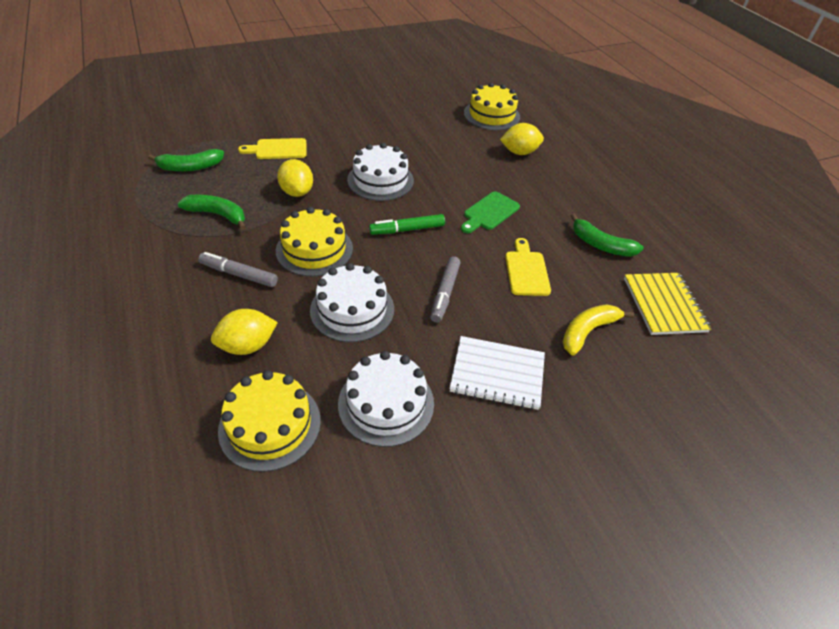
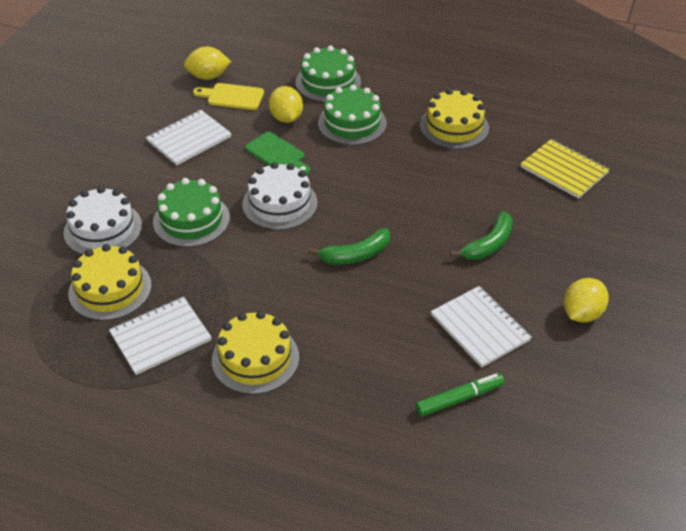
green banana: 3 -> 2
green cake: 0 -> 3
grey marker: 2 -> 0
white cake: 3 -> 2
white notebook: 1 -> 3
yellow banana: 1 -> 0
yellow cutting board: 2 -> 1

